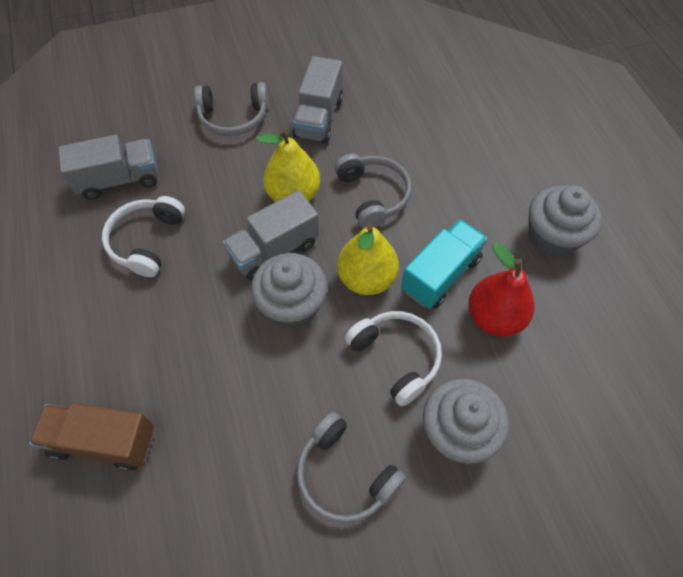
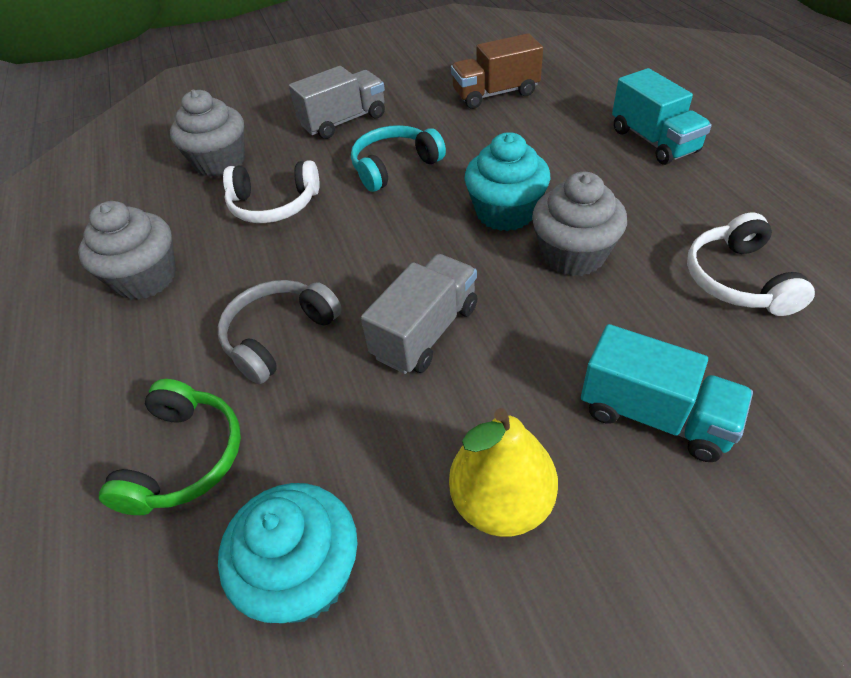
green headphones: 0 -> 1
grey headphones: 3 -> 1
grey truck: 3 -> 2
red pear: 1 -> 0
turquoise cupcake: 0 -> 2
turquoise headphones: 0 -> 1
turquoise truck: 1 -> 2
yellow pear: 2 -> 1

